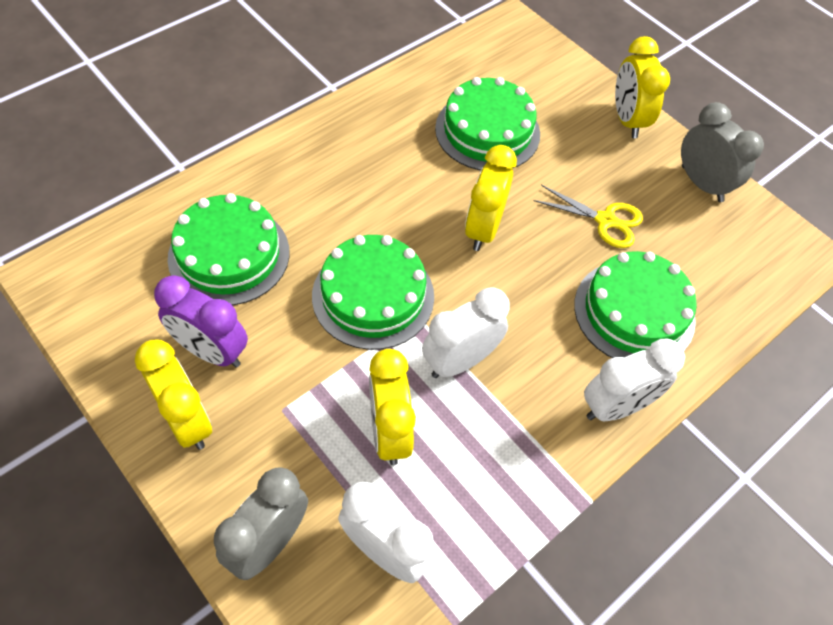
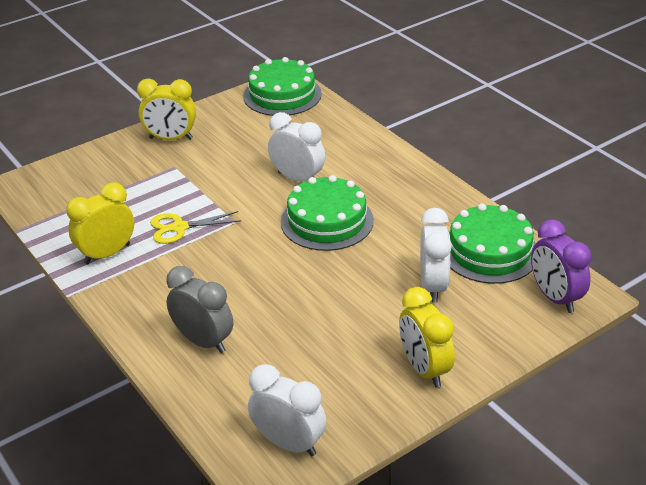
green cake: 4 -> 3
grey clock: 2 -> 1
yellow clock: 4 -> 3

